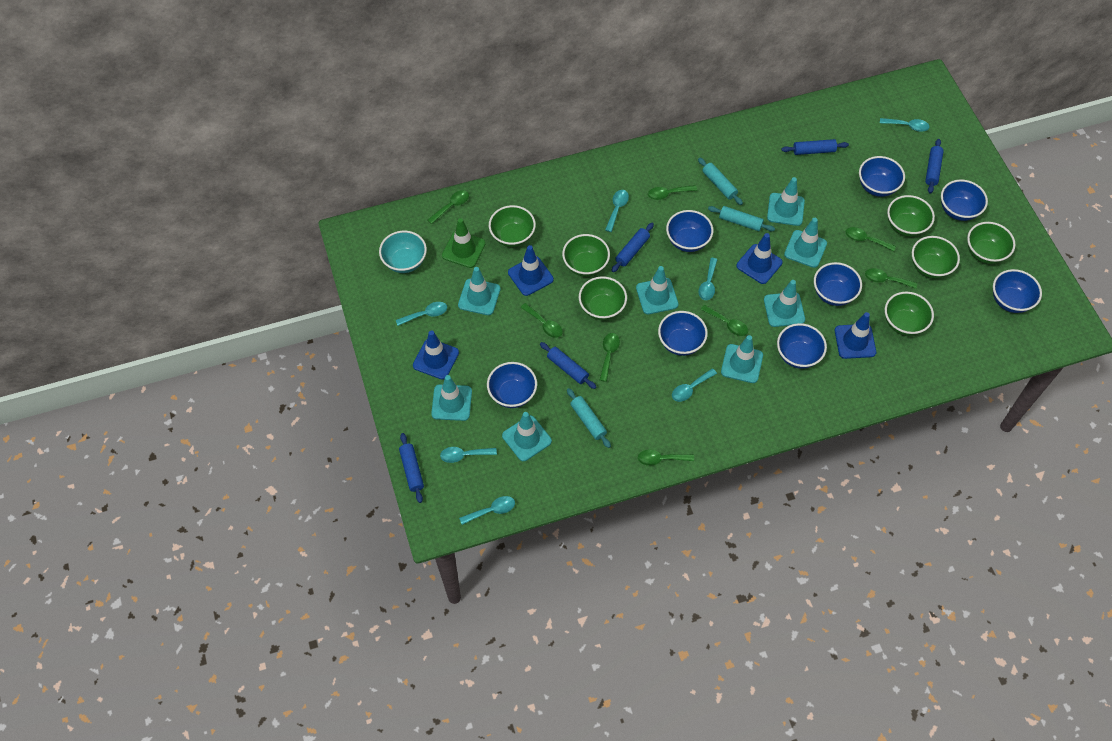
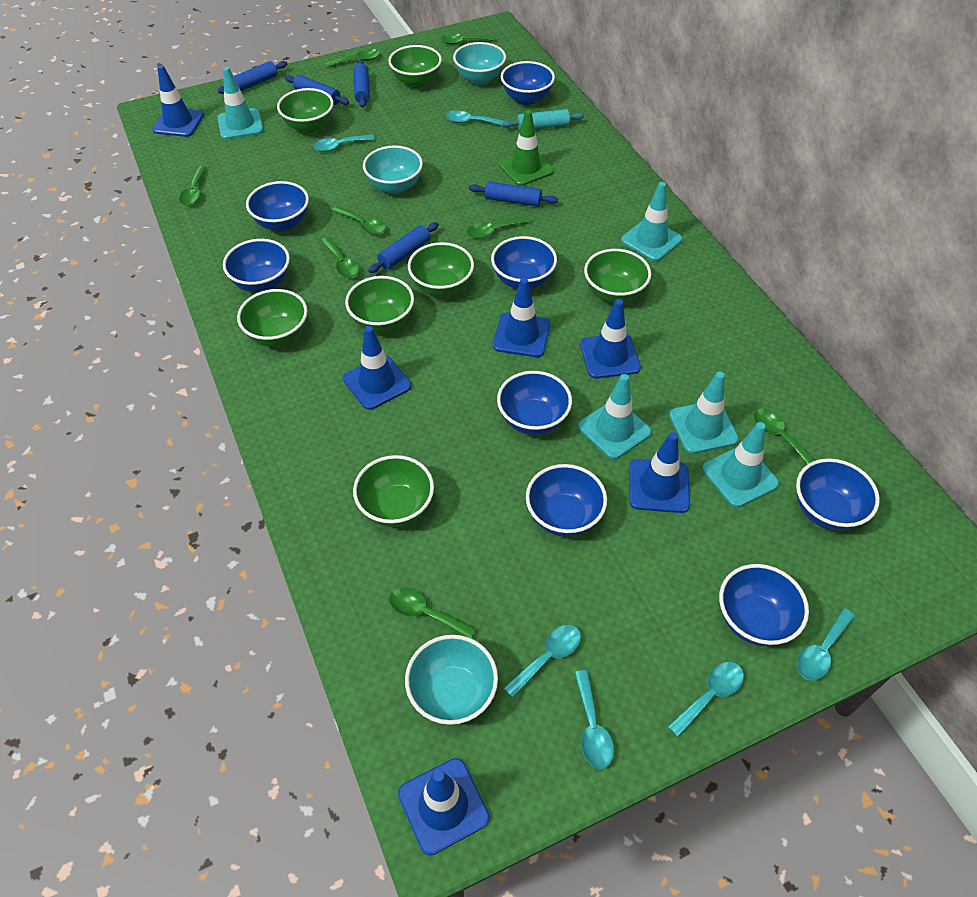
blue traffic cone: 4 -> 6
turquoise bowl: 1 -> 3
turquoise rolling pin: 3 -> 1
turquoise spoon: 7 -> 6
turquoise traffic cone: 8 -> 5

